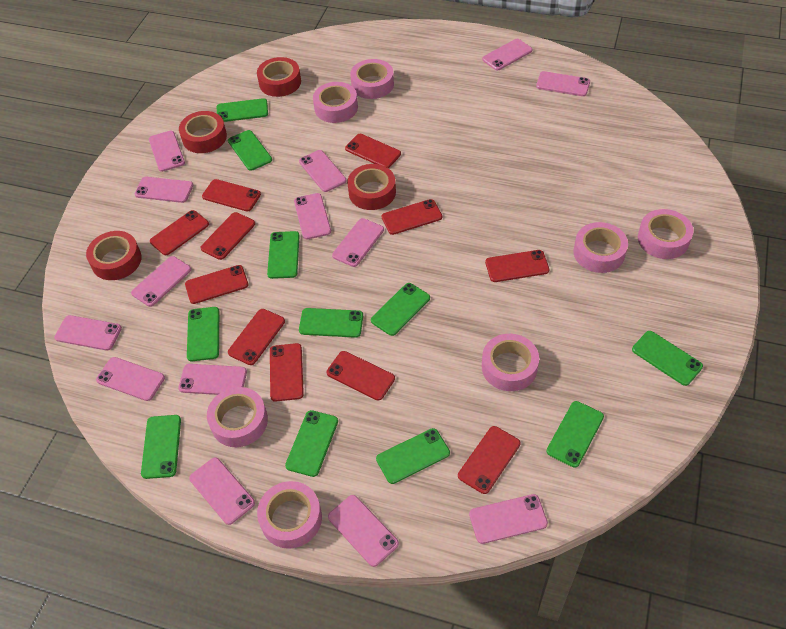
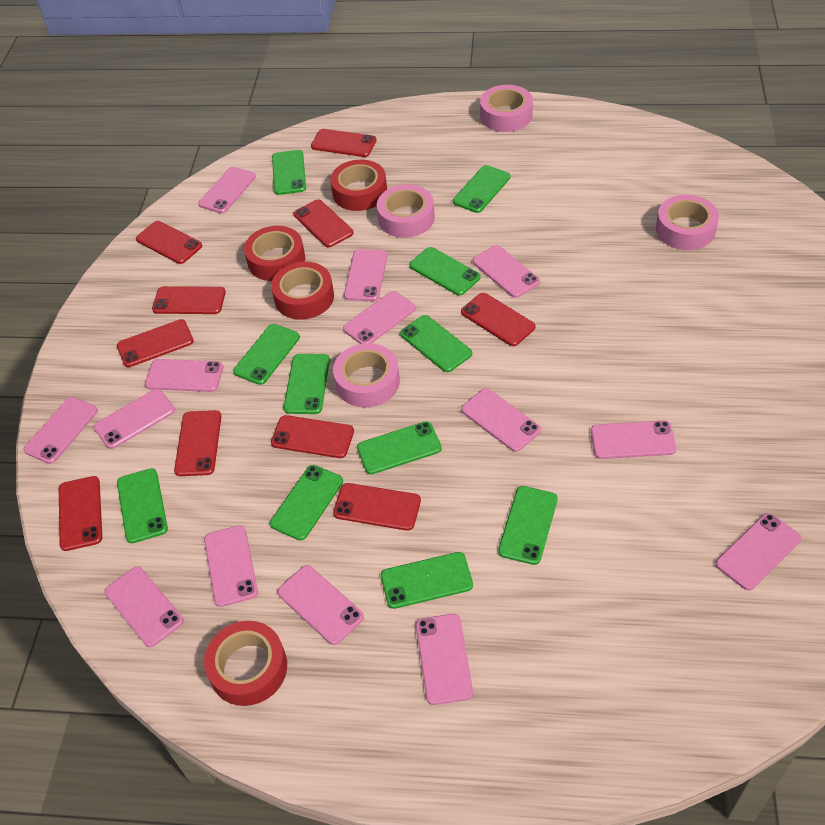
pink tape: 7 -> 4
red phone: 11 -> 10

